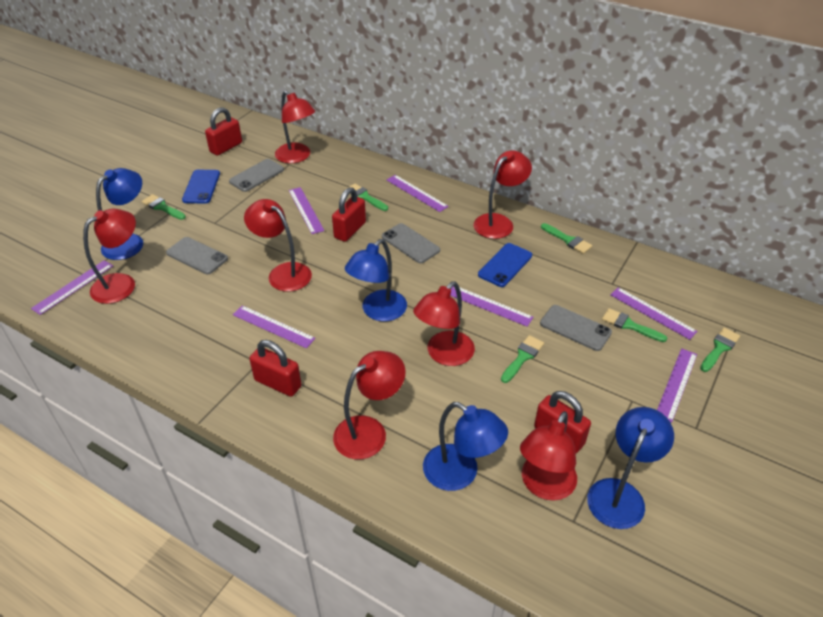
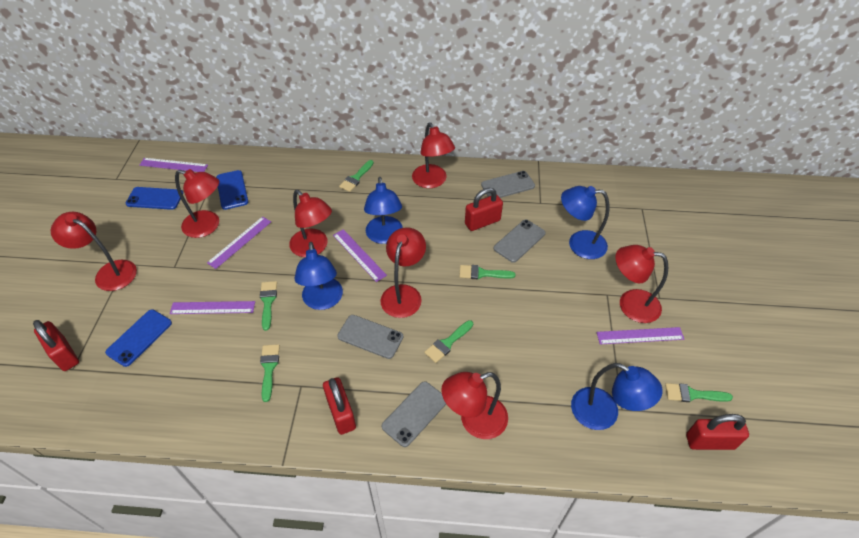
blue phone: 2 -> 3
purple ruler: 7 -> 5

